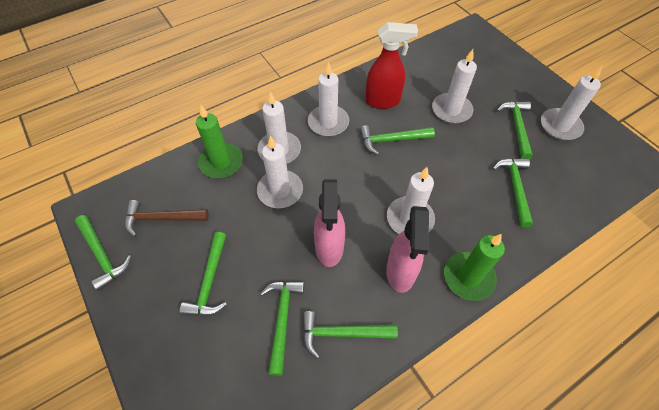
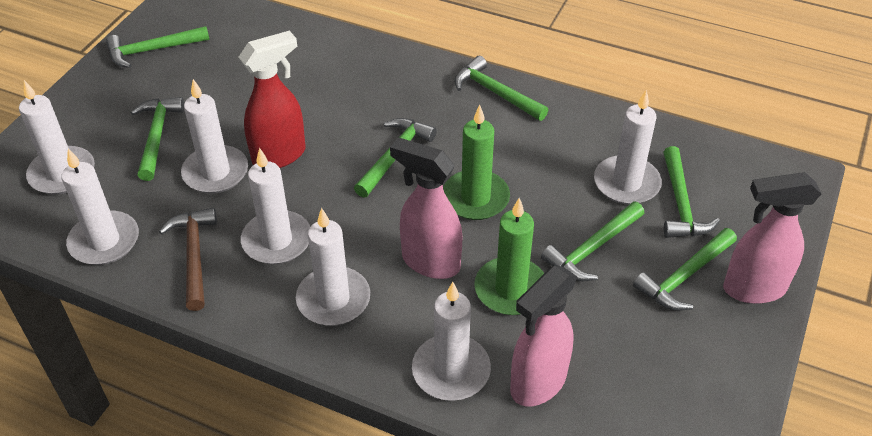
pink spray bottle: 2 -> 3
white candle: 6 -> 7

